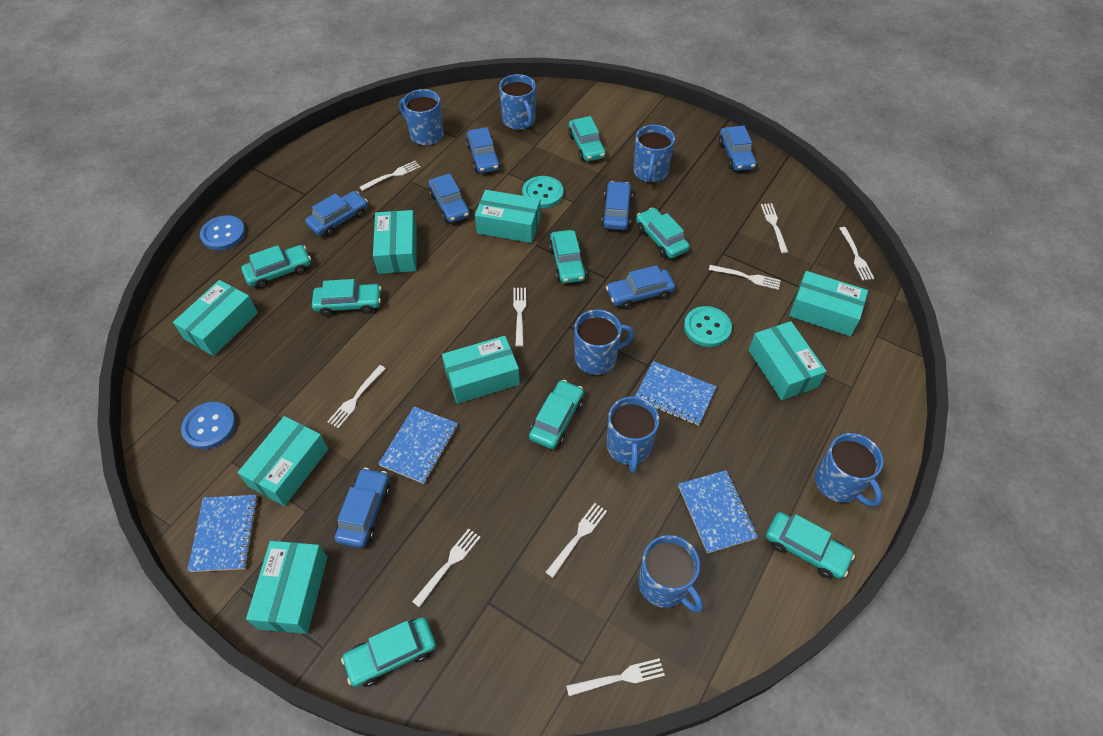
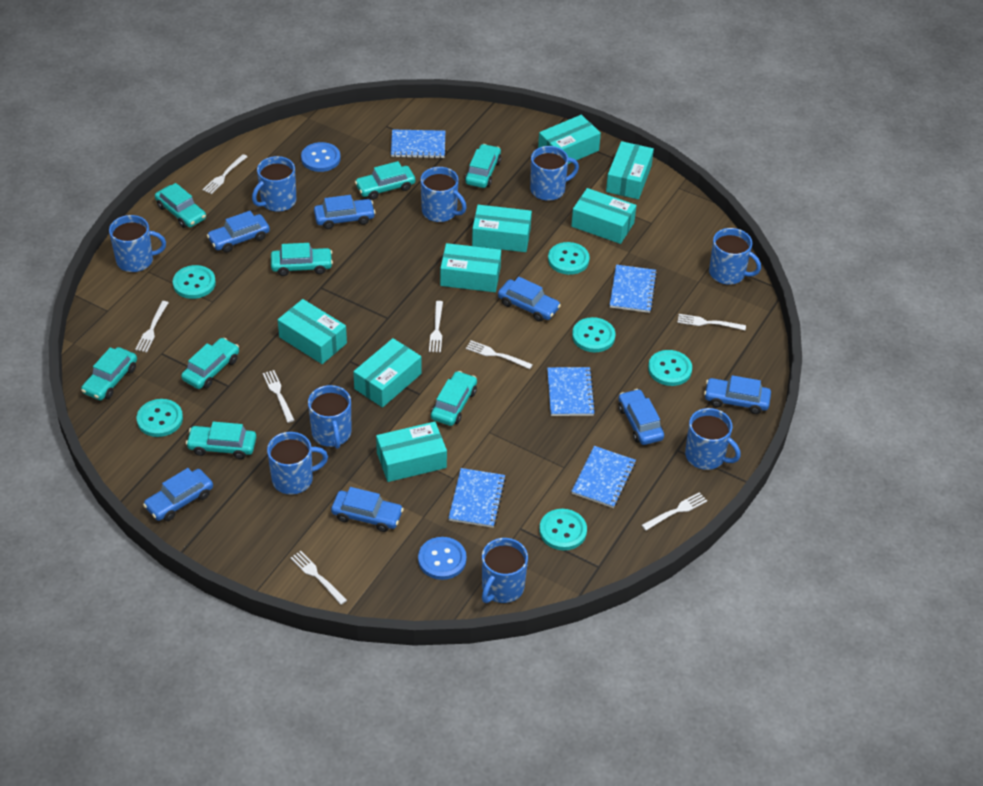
blue mug: 7 -> 9
blue notebook: 4 -> 5
turquoise button: 2 -> 6
white fork: 9 -> 8

